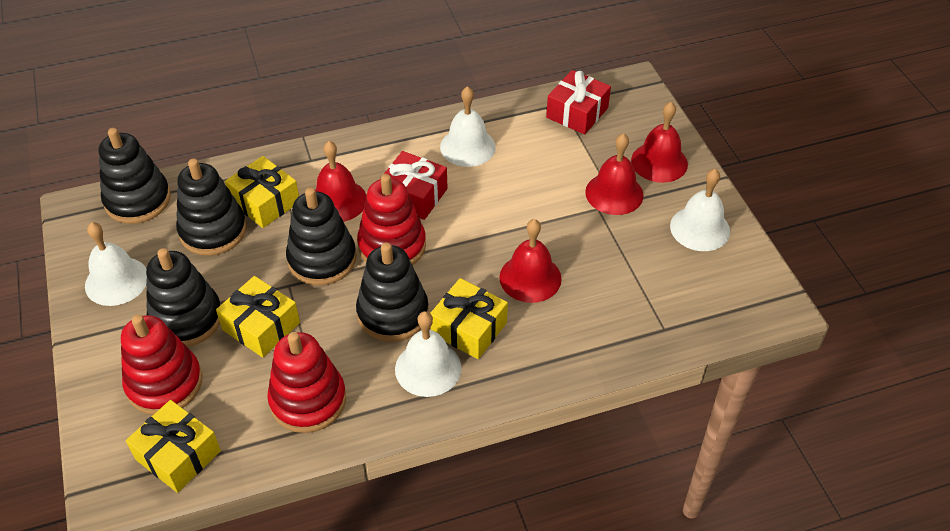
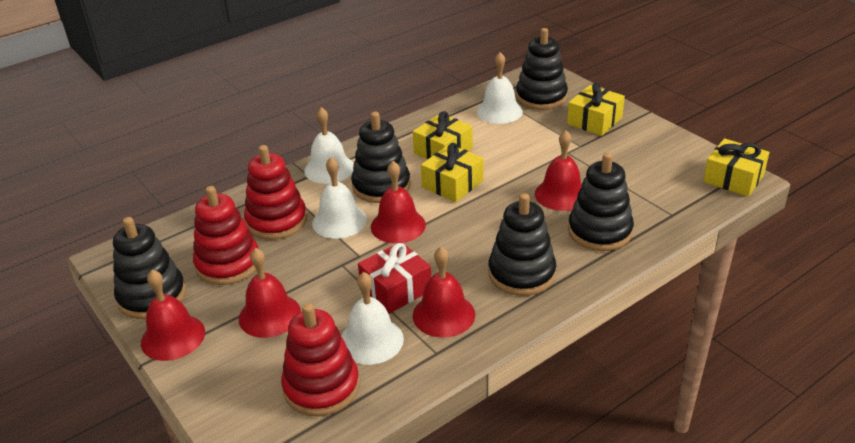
red bell: 4 -> 5
red gift: 2 -> 1

